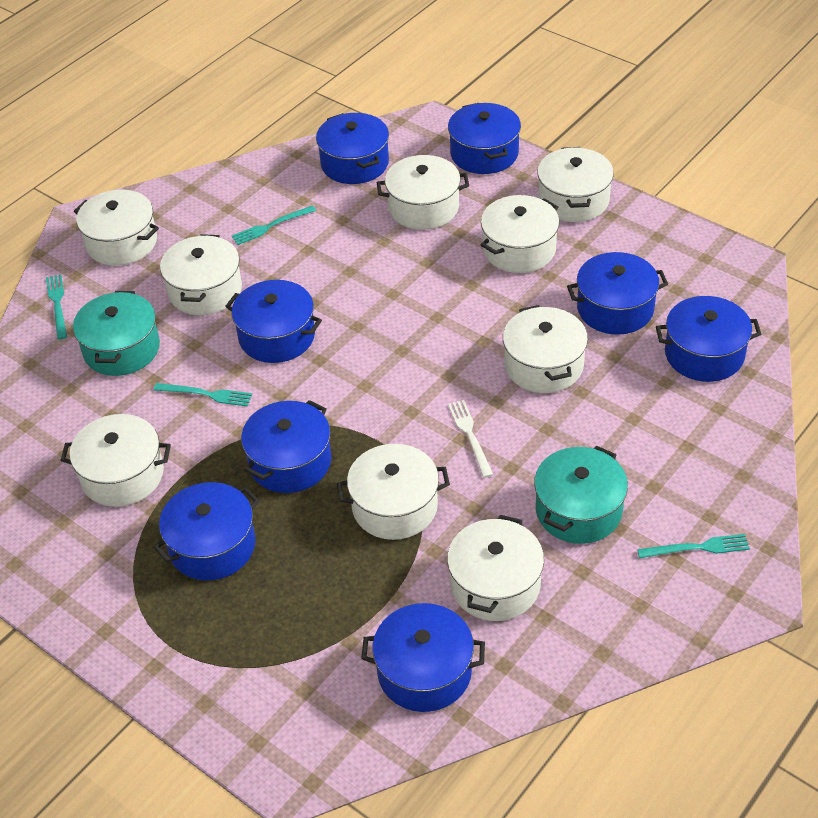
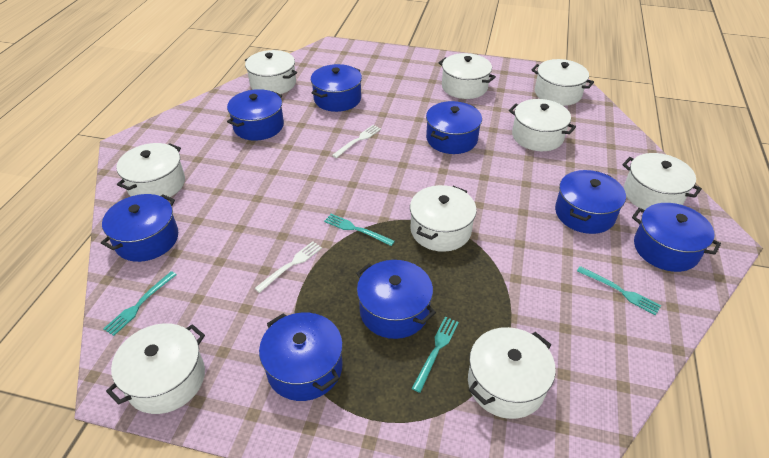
turquoise pot: 2 -> 0
white fork: 1 -> 2

